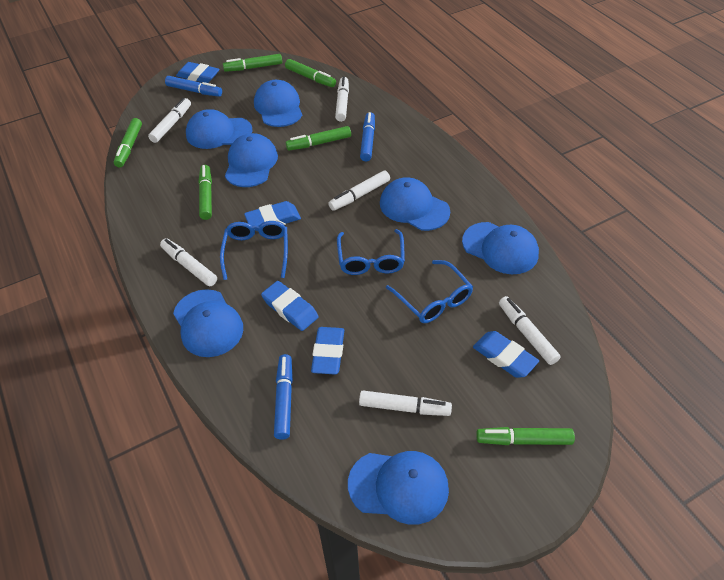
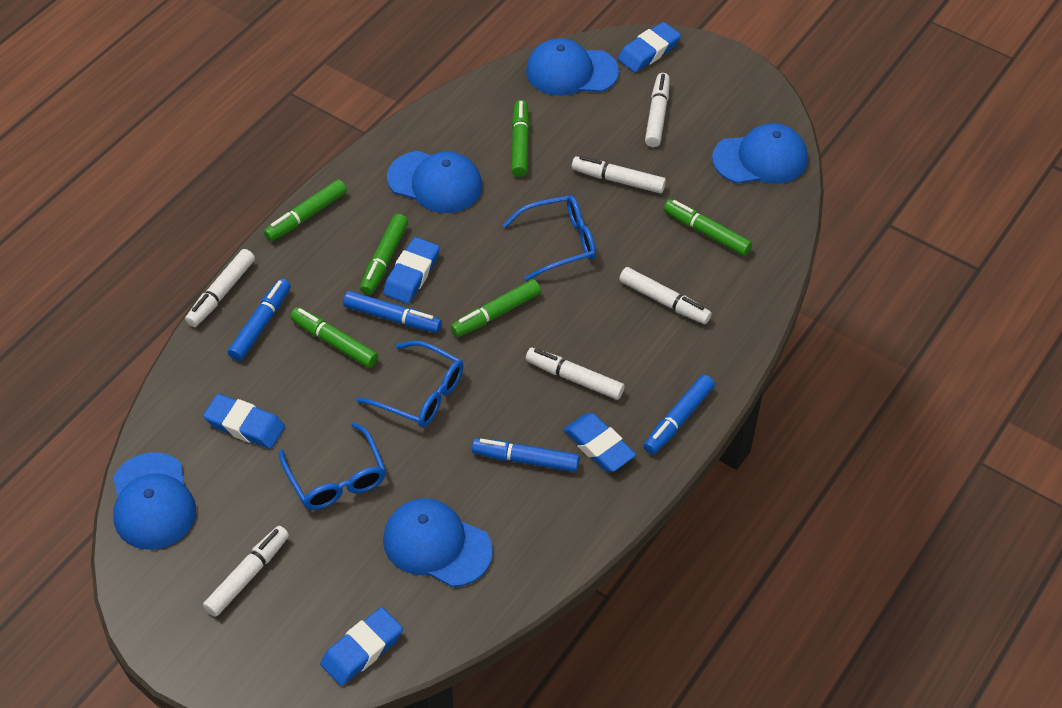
blue cap: 7 -> 5
blue marker: 3 -> 4

